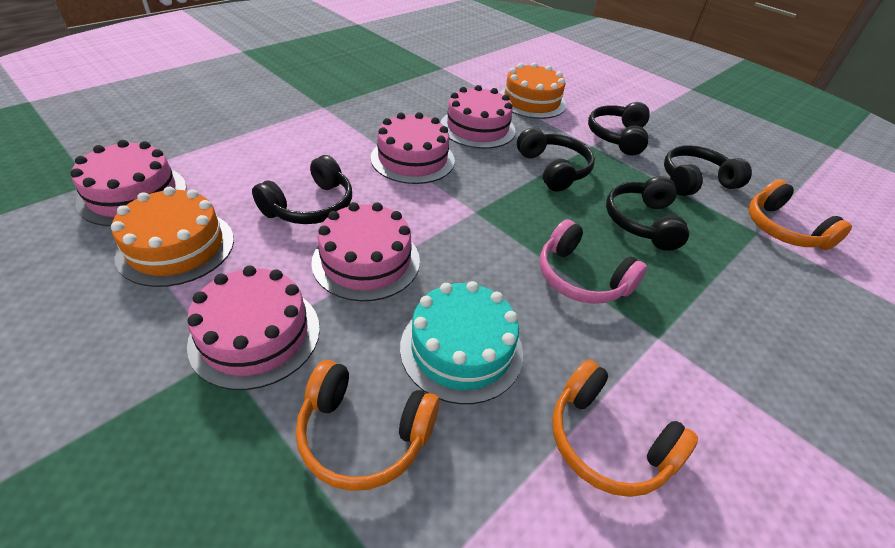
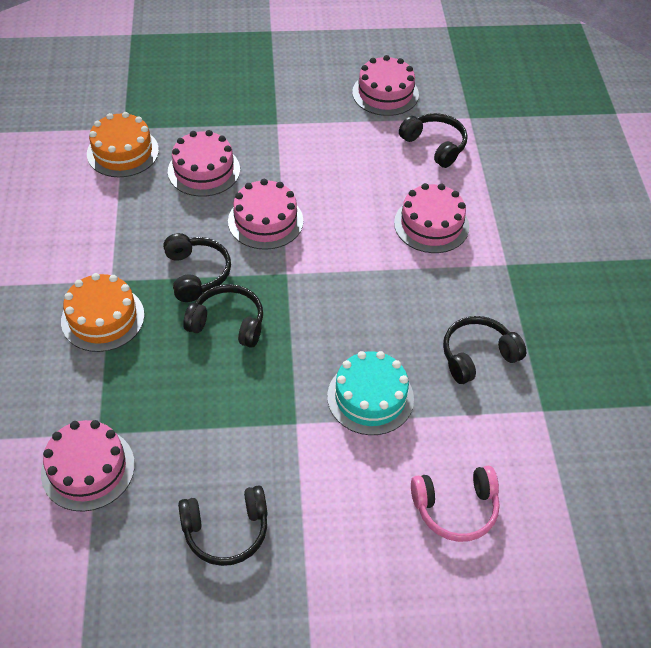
orange headphones: 3 -> 0

